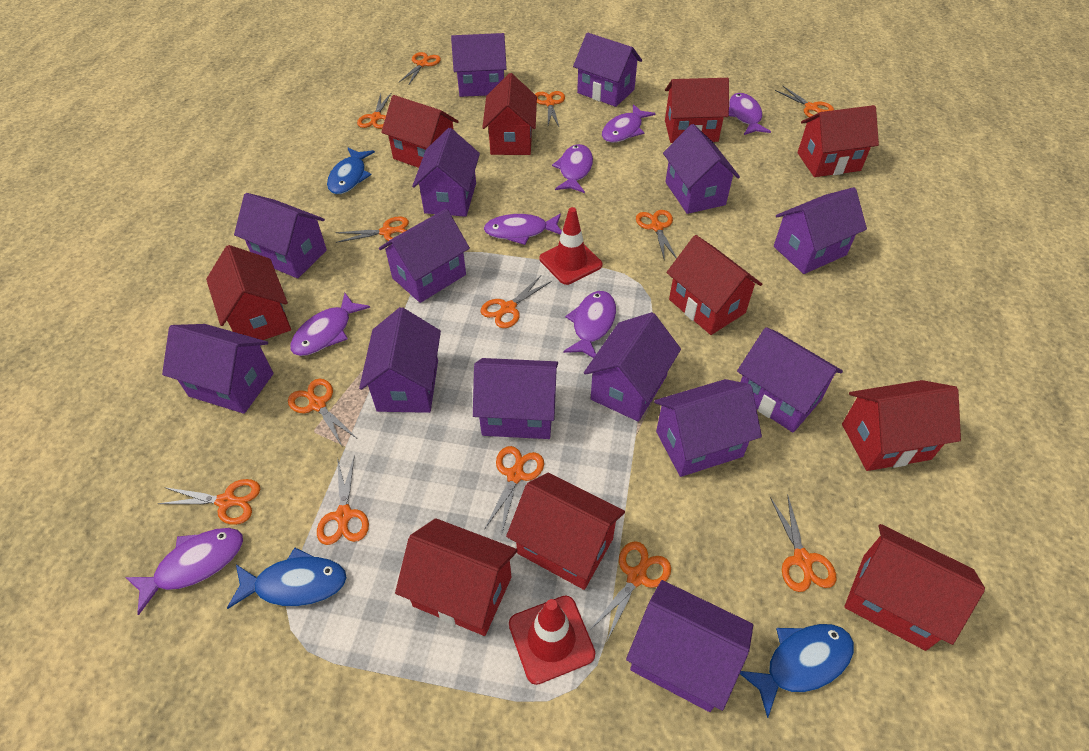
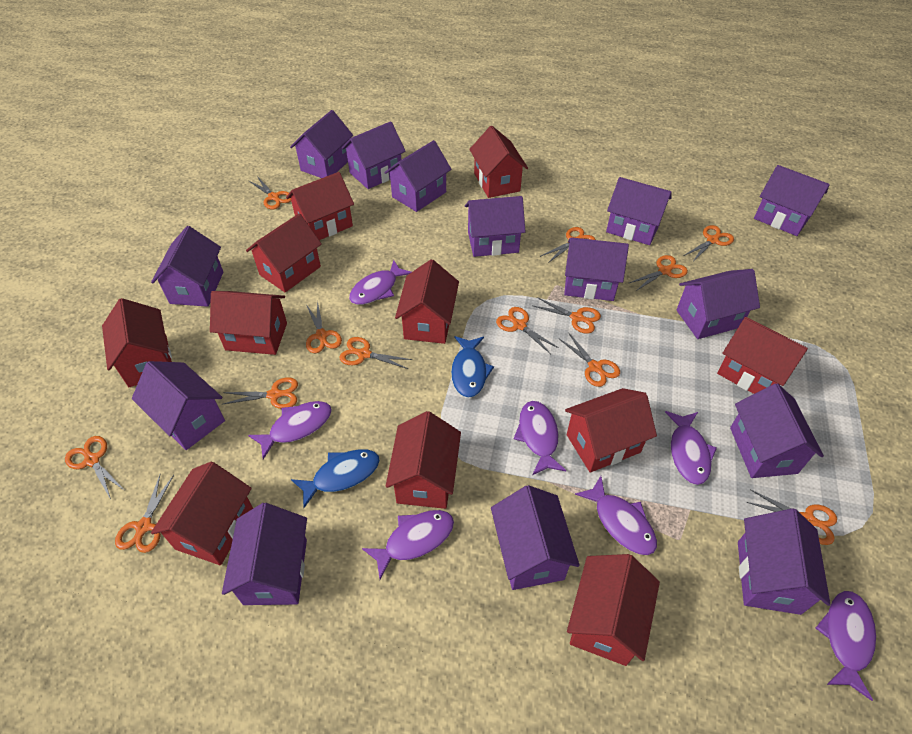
blue fish: 3 -> 2
red house: 10 -> 11
red traffic cone: 2 -> 0

